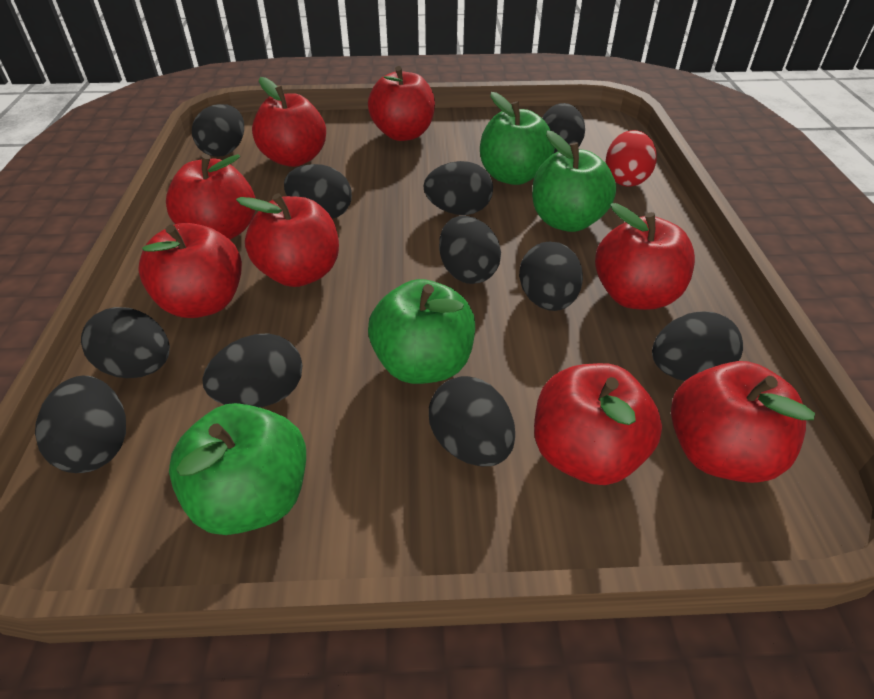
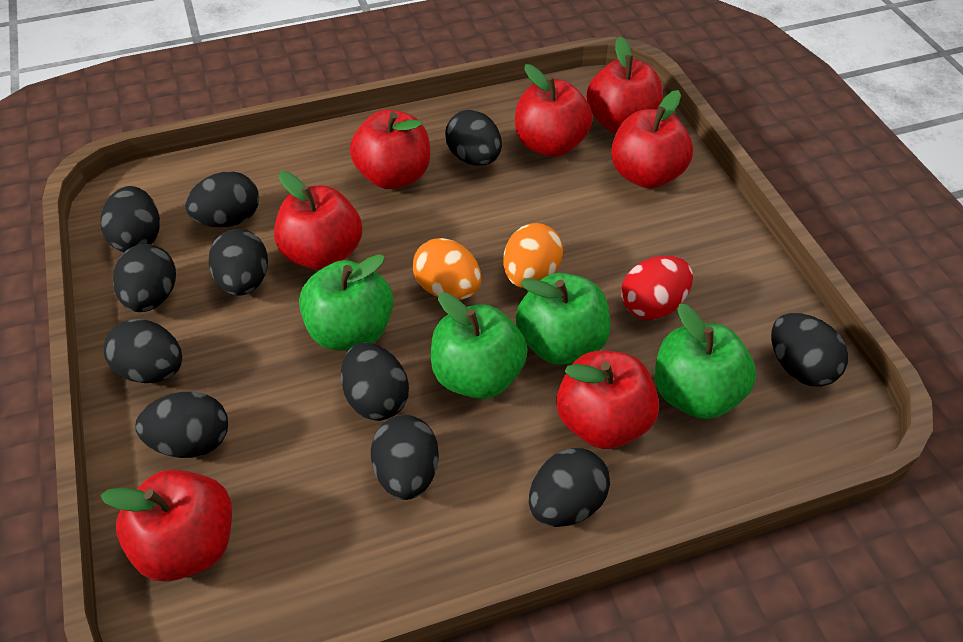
orange egg: 0 -> 2
red apple: 8 -> 7

